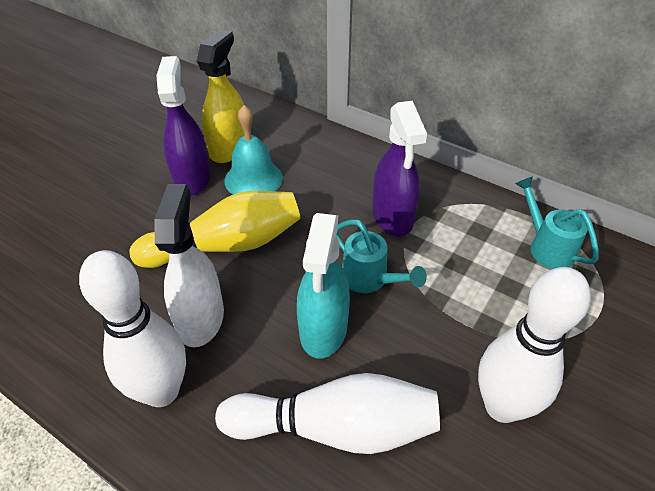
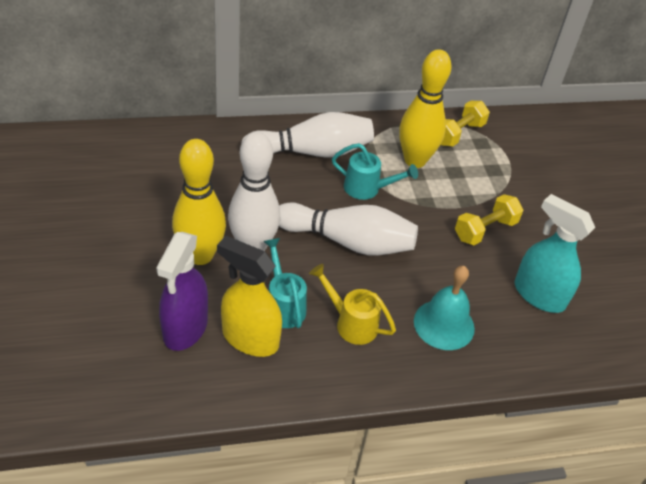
purple spray bottle: 2 -> 1
white spray bottle: 1 -> 0
yellow bowling pin: 1 -> 2
yellow dumbbell: 0 -> 2
yellow watering can: 0 -> 1

